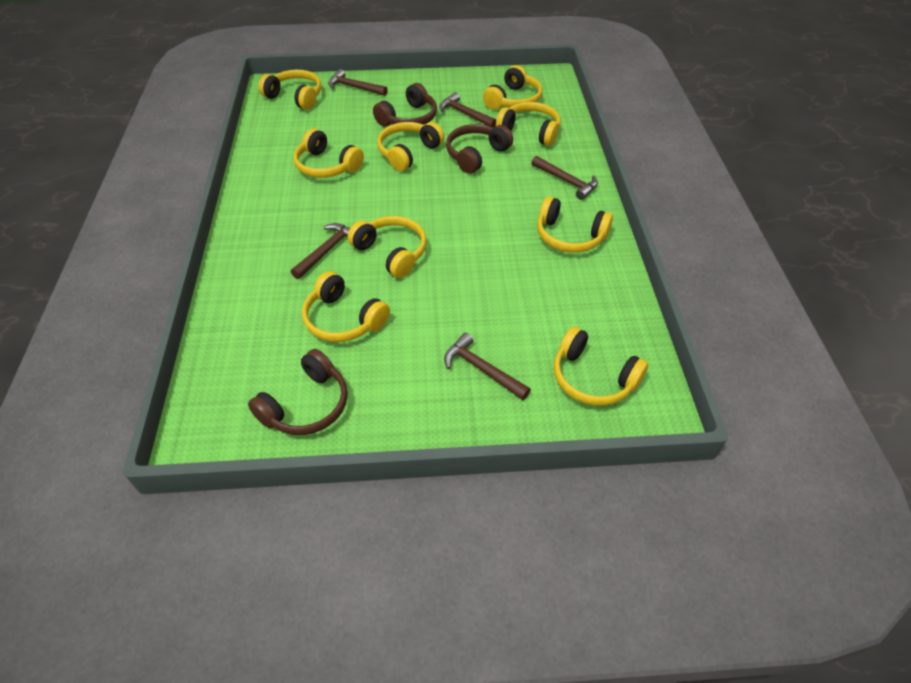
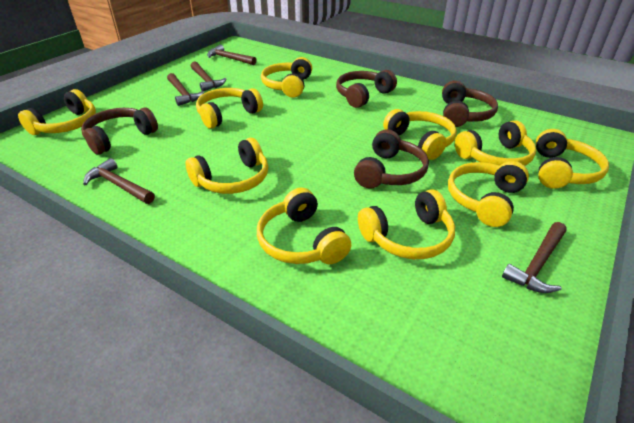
brown headphones: 3 -> 4
yellow headphones: 9 -> 10

